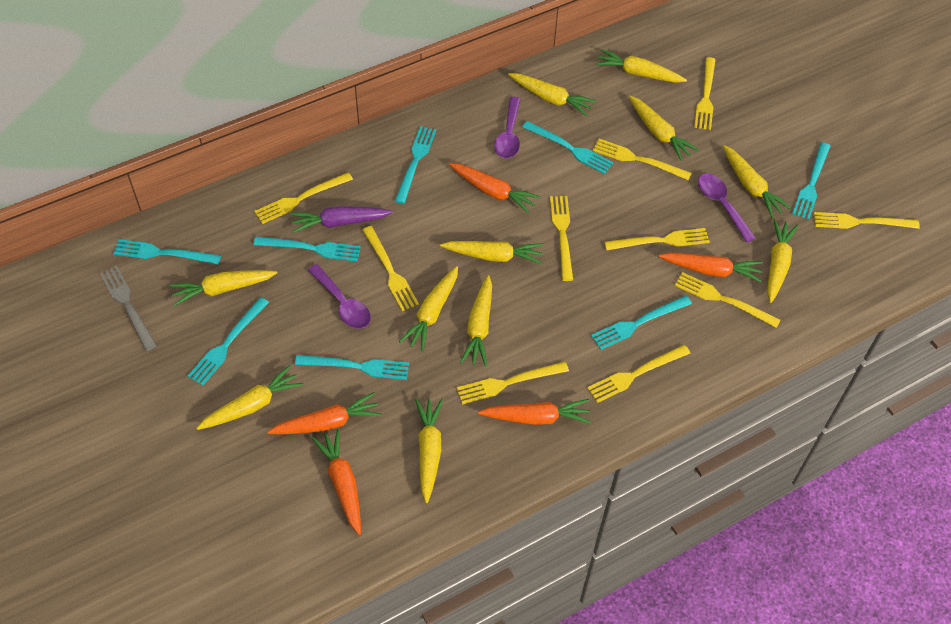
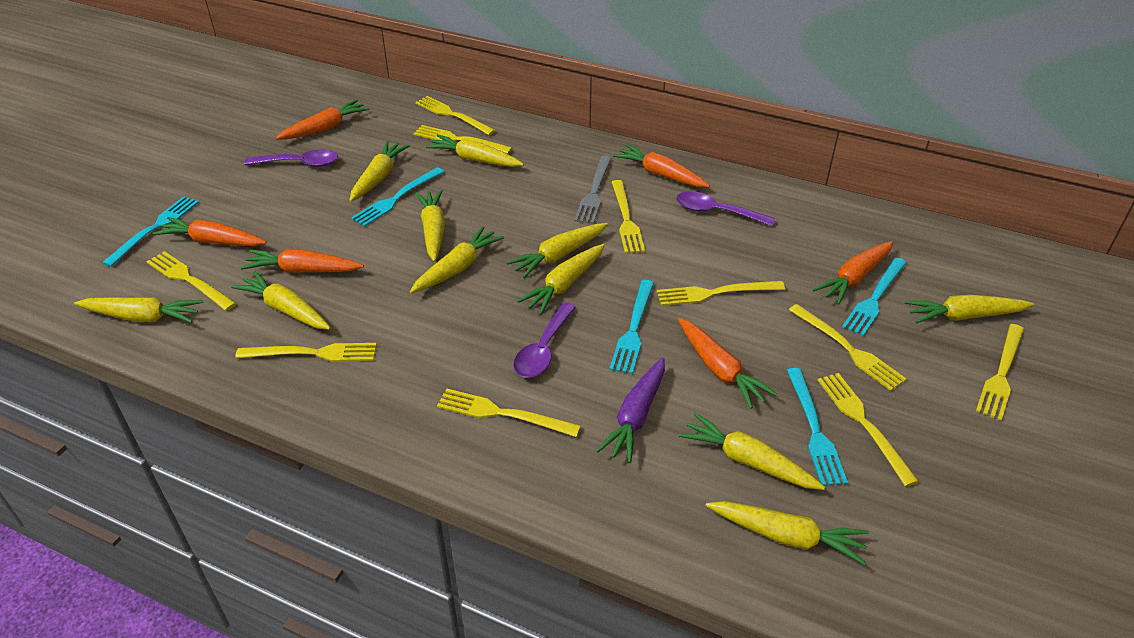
orange carrot: 5 -> 6
turquoise fork: 8 -> 5

